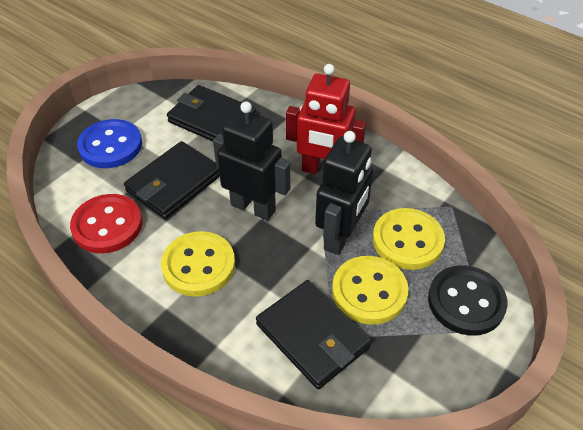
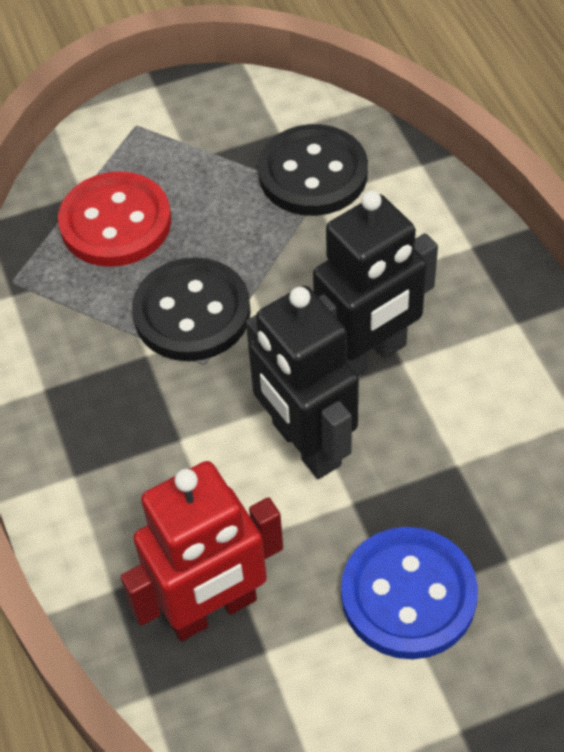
black button: 1 -> 2
black wallet: 3 -> 0
yellow button: 3 -> 0

